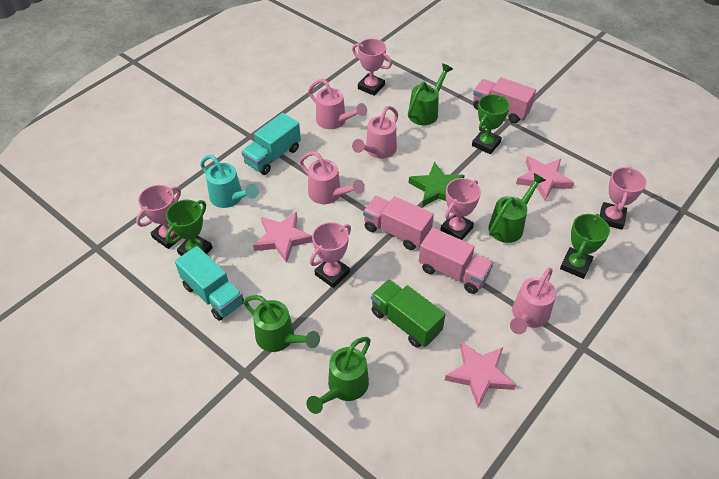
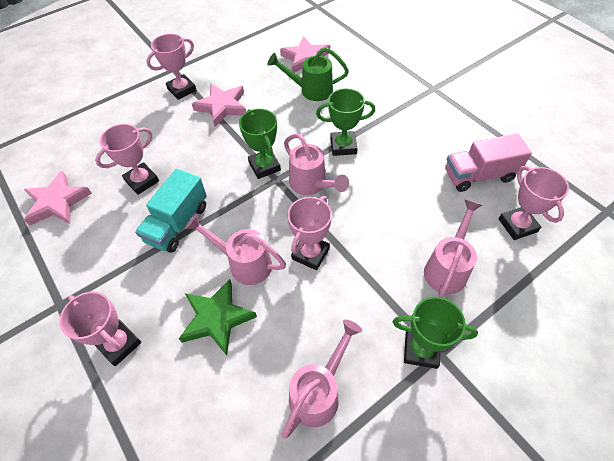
green truck: 1 -> 0
green watering can: 4 -> 1
pink truck: 3 -> 1
turquoise truck: 2 -> 1
turquoise watering can: 1 -> 0

